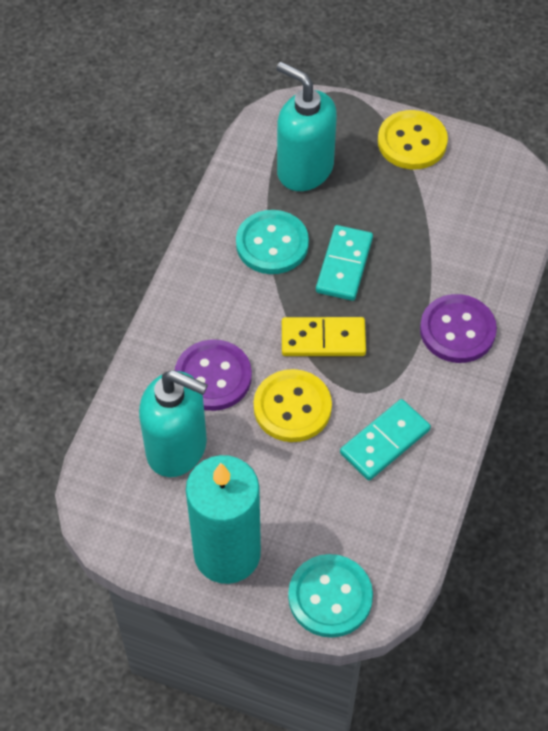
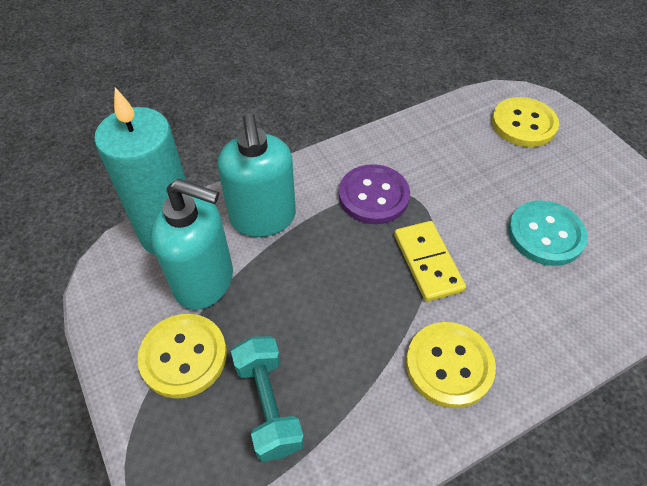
purple button: 2 -> 1
turquoise button: 2 -> 1
turquoise domino: 2 -> 0
turquoise dumbbell: 0 -> 1
yellow button: 2 -> 3

